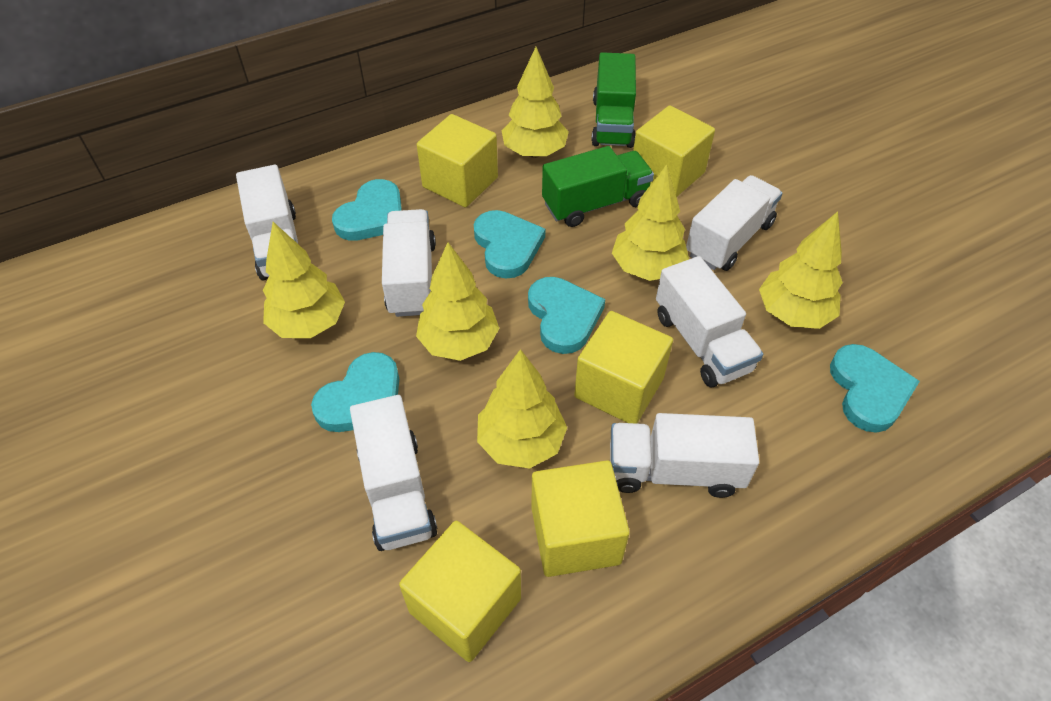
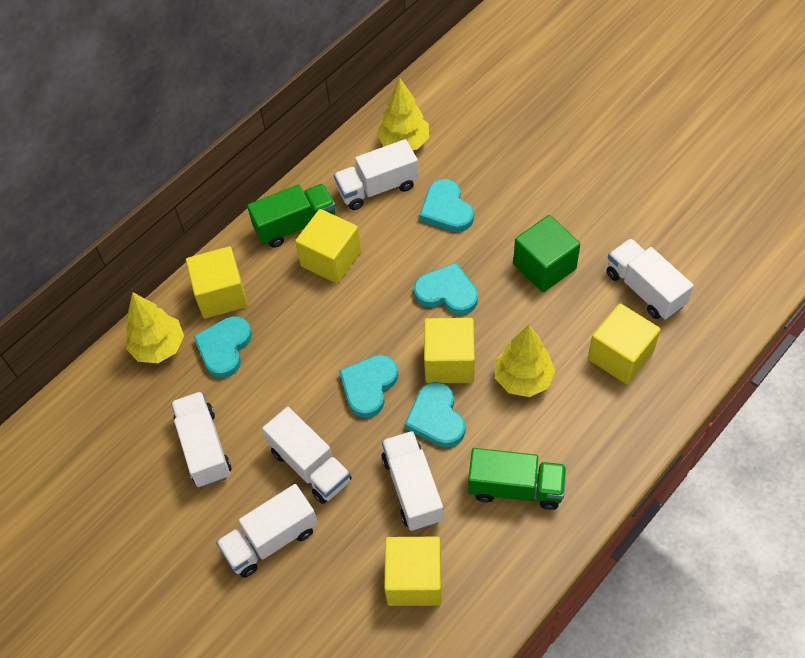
green cube: 0 -> 1
yellow tree: 6 -> 3

